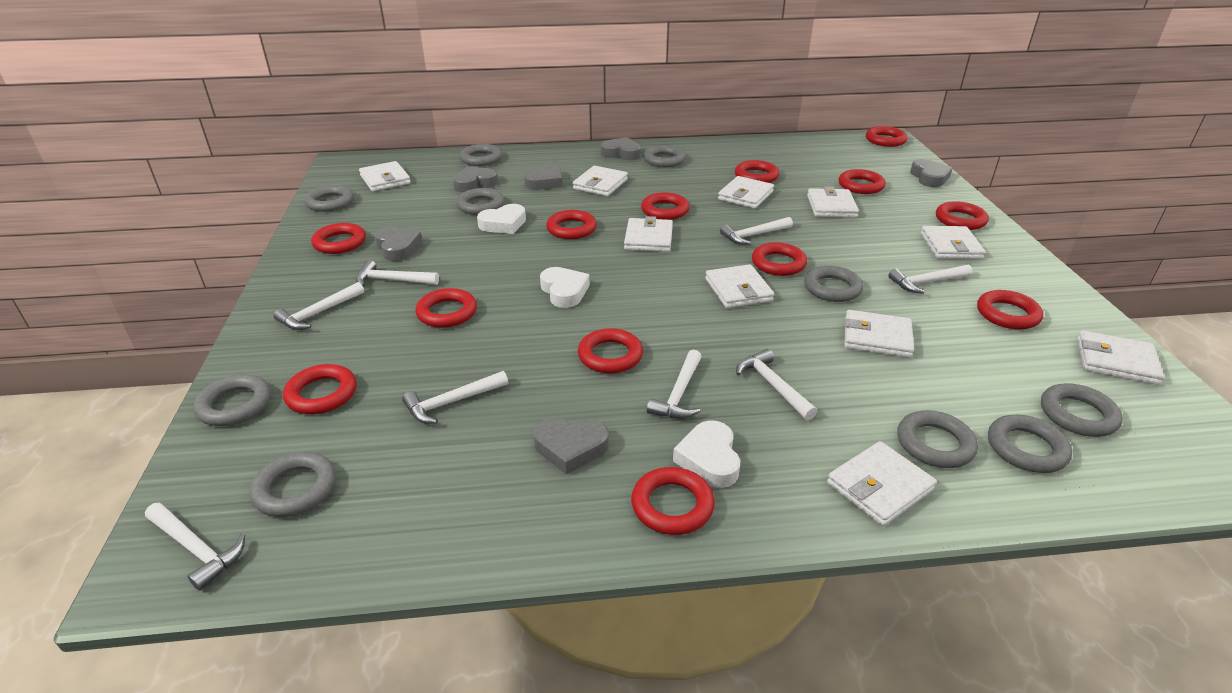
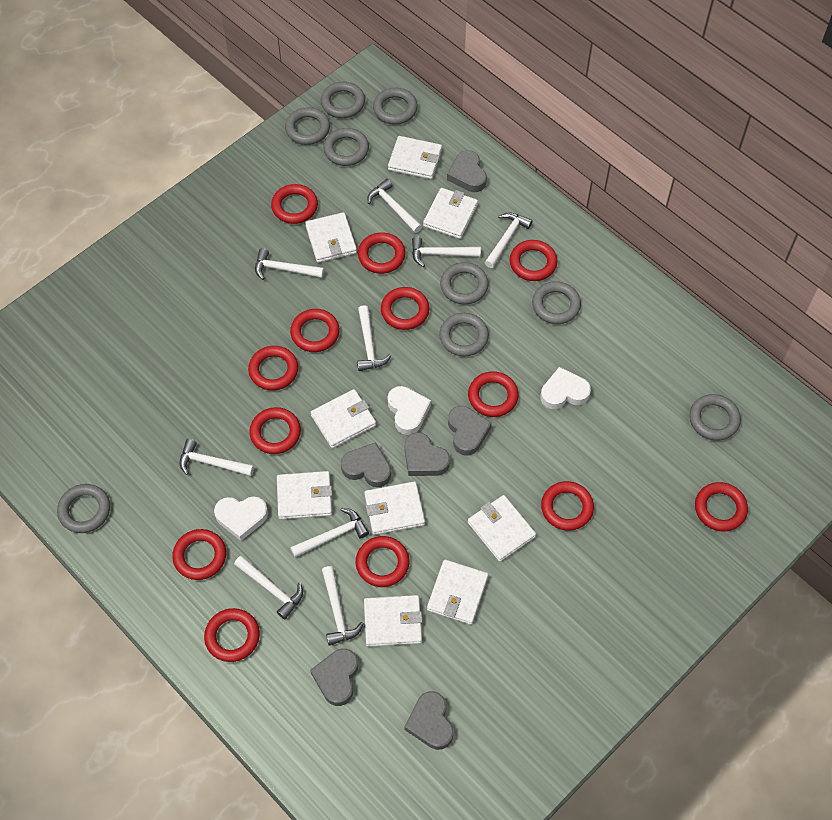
grey ring: 10 -> 9
white hammer: 8 -> 9
white wallet: 10 -> 9

